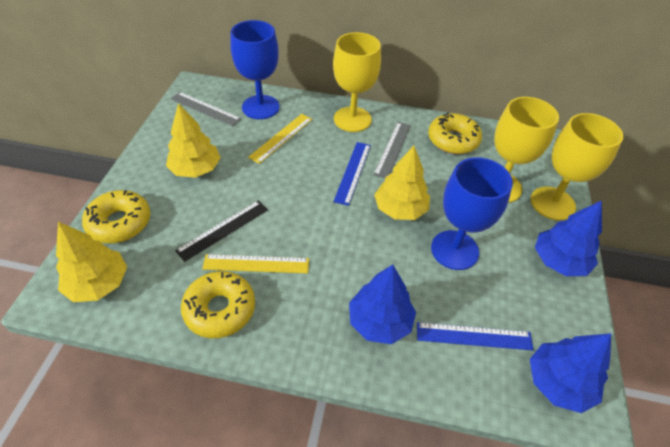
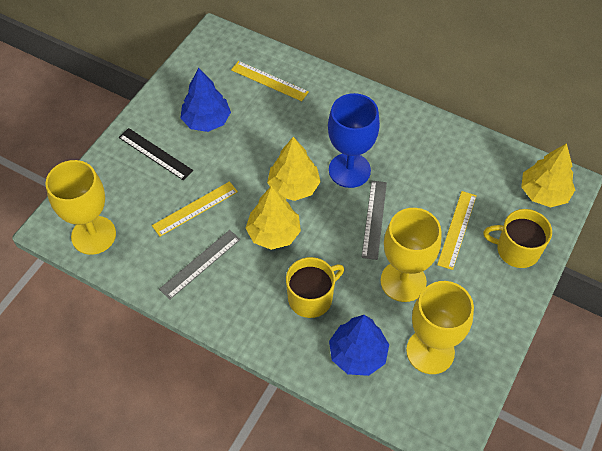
blue goblet: 2 -> 1
blue ruler: 2 -> 0
blue tree: 3 -> 2
yellow donut: 3 -> 0
yellow mug: 0 -> 2
yellow ruler: 2 -> 3

